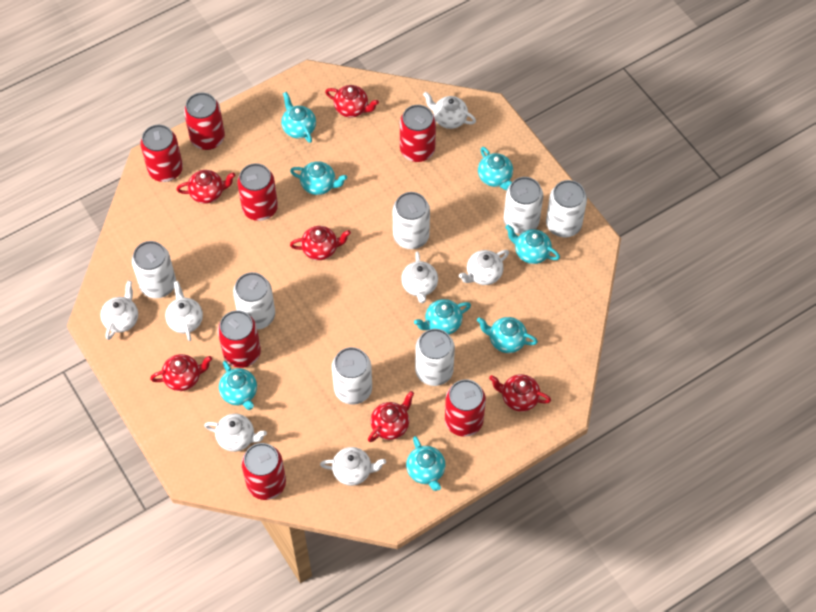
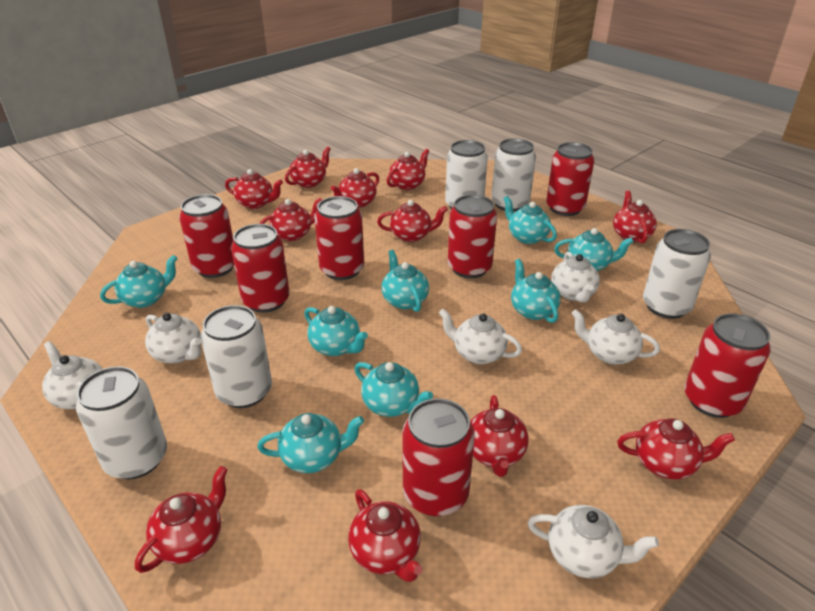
red teapot: 6 -> 11
white can: 7 -> 5
white teapot: 7 -> 6

